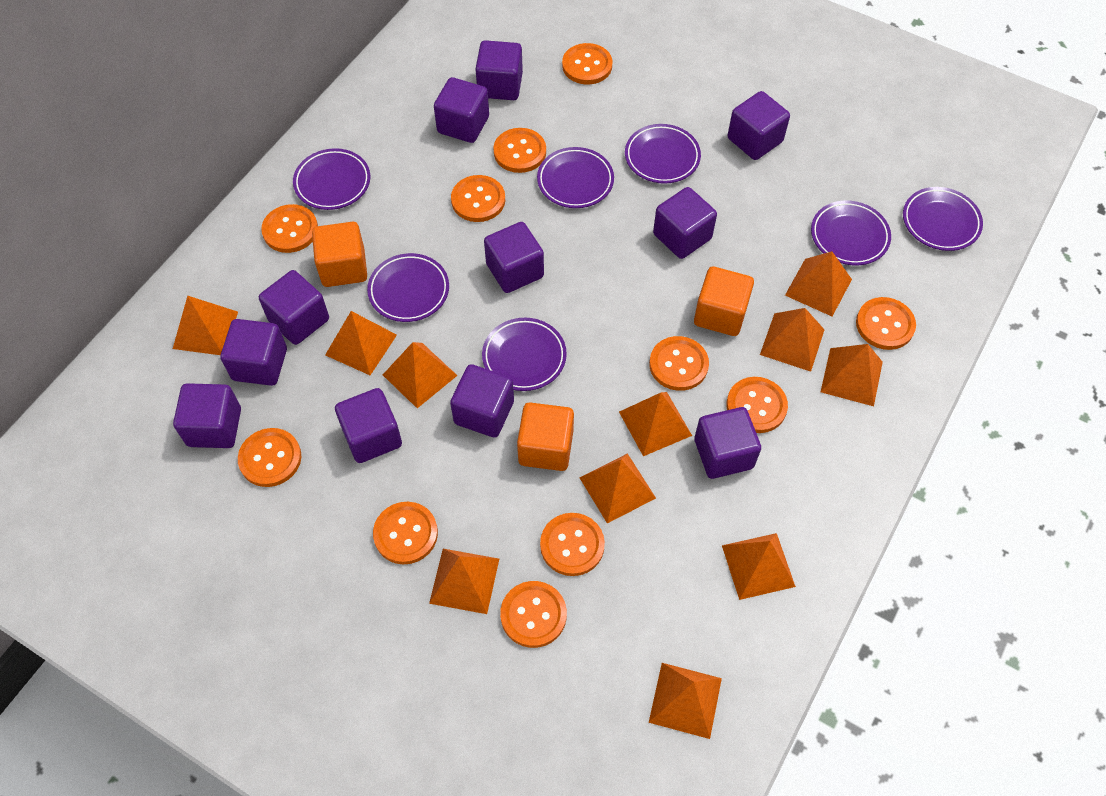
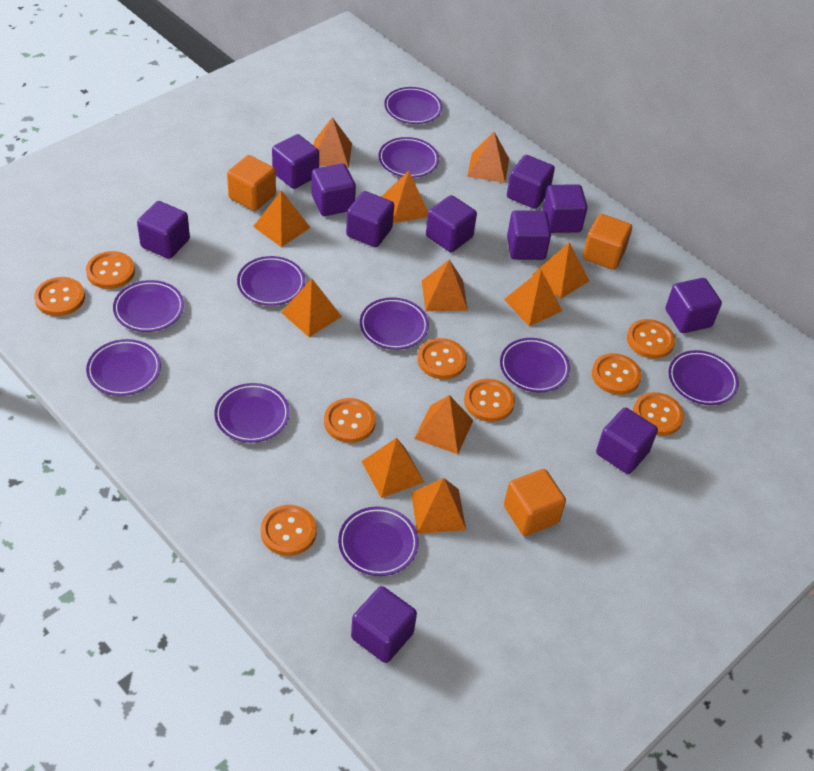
orange button: 11 -> 9
purple plate: 7 -> 10

